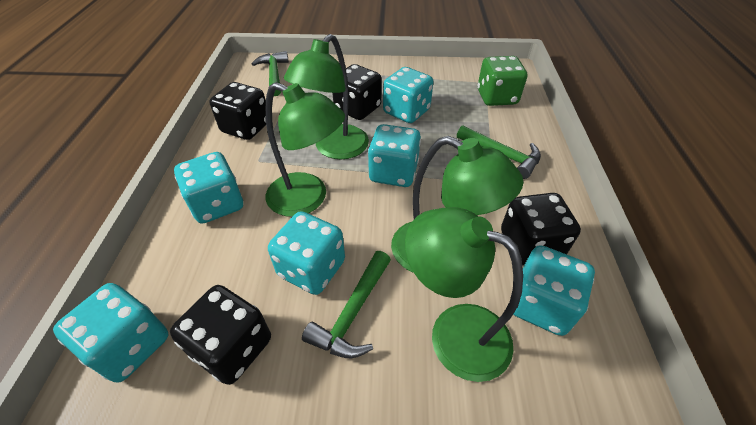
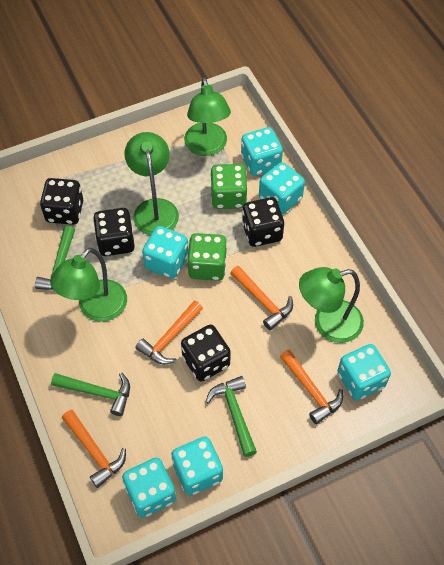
green dice: 1 -> 2
orange hammer: 0 -> 4

